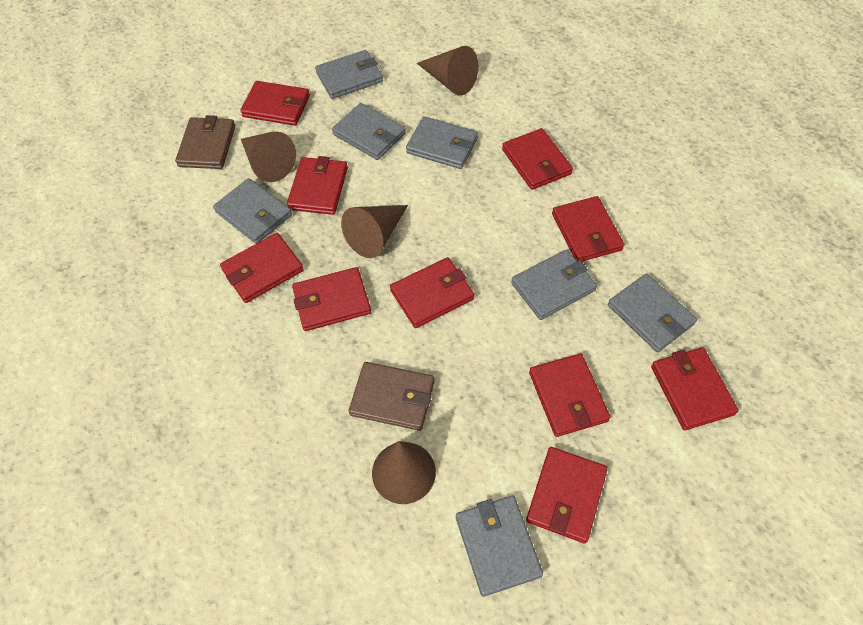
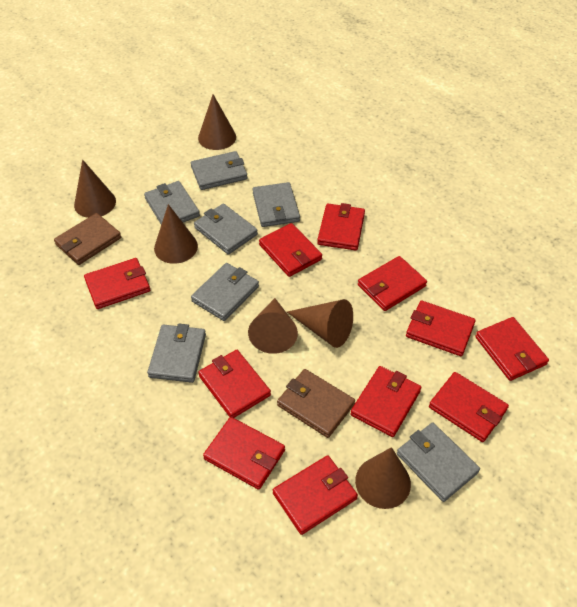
brown cone: 4 -> 6
red wallet: 10 -> 11

